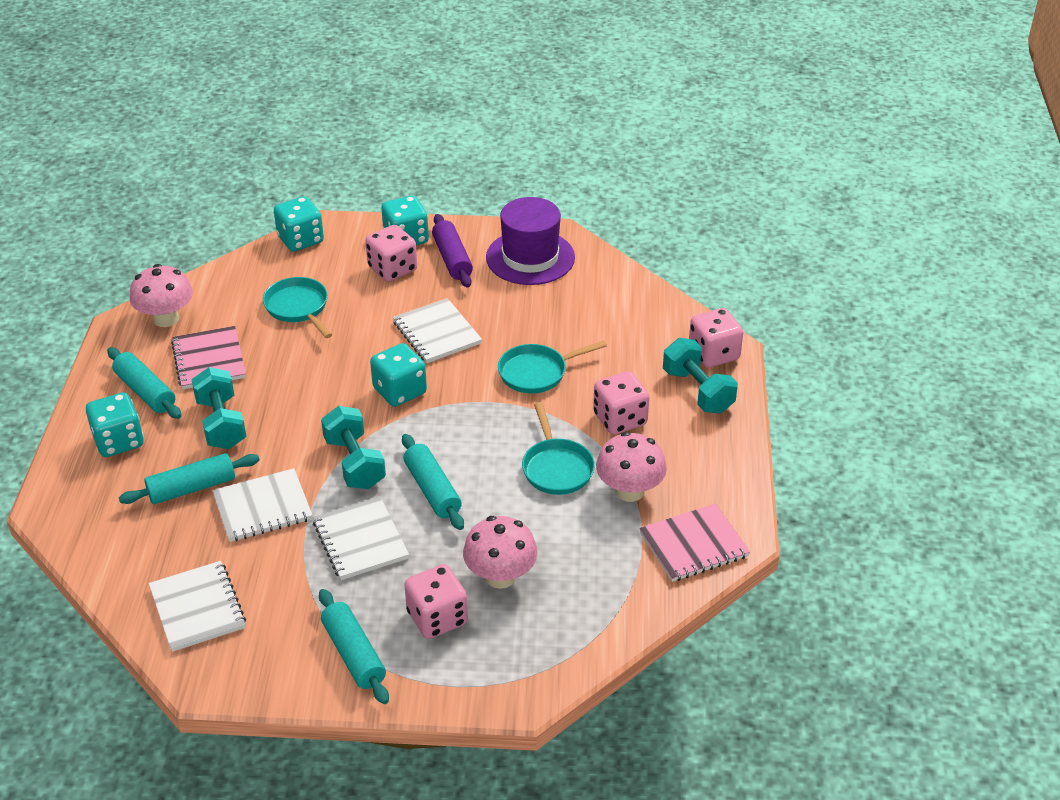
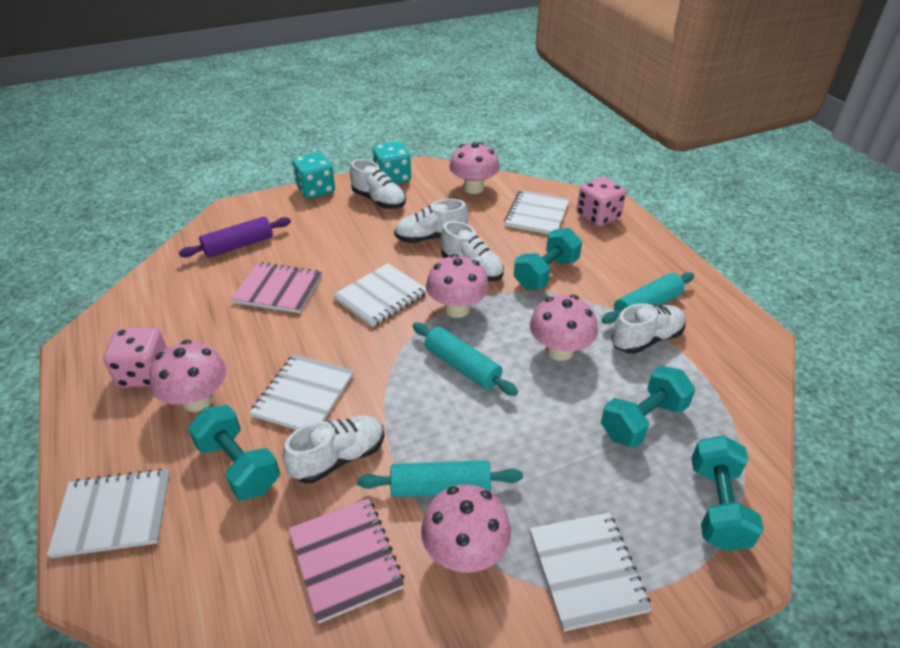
pink dice: 4 -> 2
pink mushroom: 3 -> 5
purple hat: 1 -> 0
turquoise dice: 4 -> 2
turquoise dumbbell: 3 -> 4
turquoise pan: 3 -> 0
turquoise rolling pin: 4 -> 3
white notebook: 4 -> 5
white shoe: 0 -> 5

